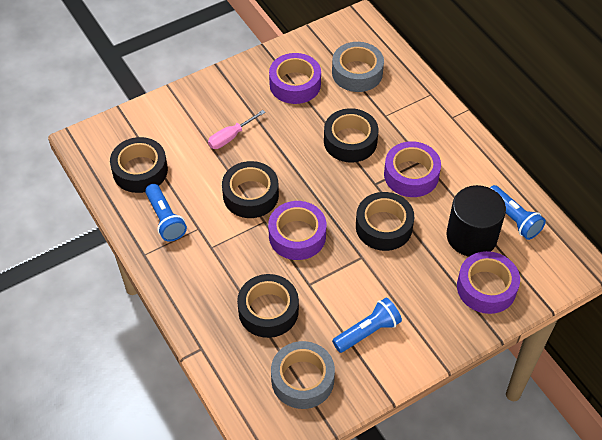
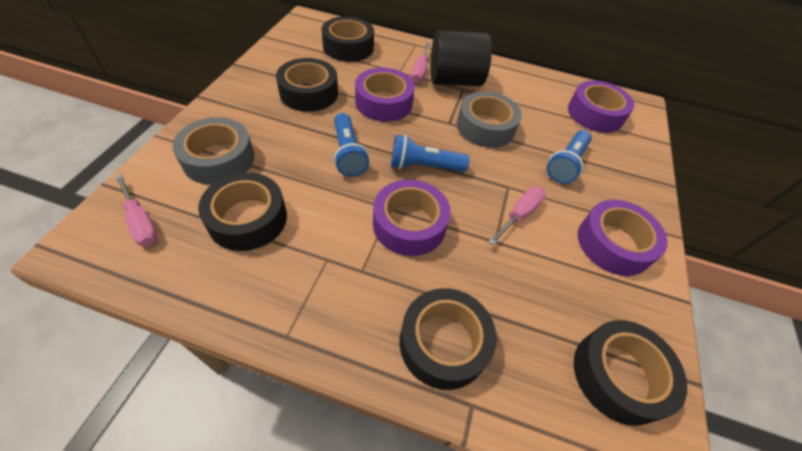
pink screwdriver: 1 -> 3

